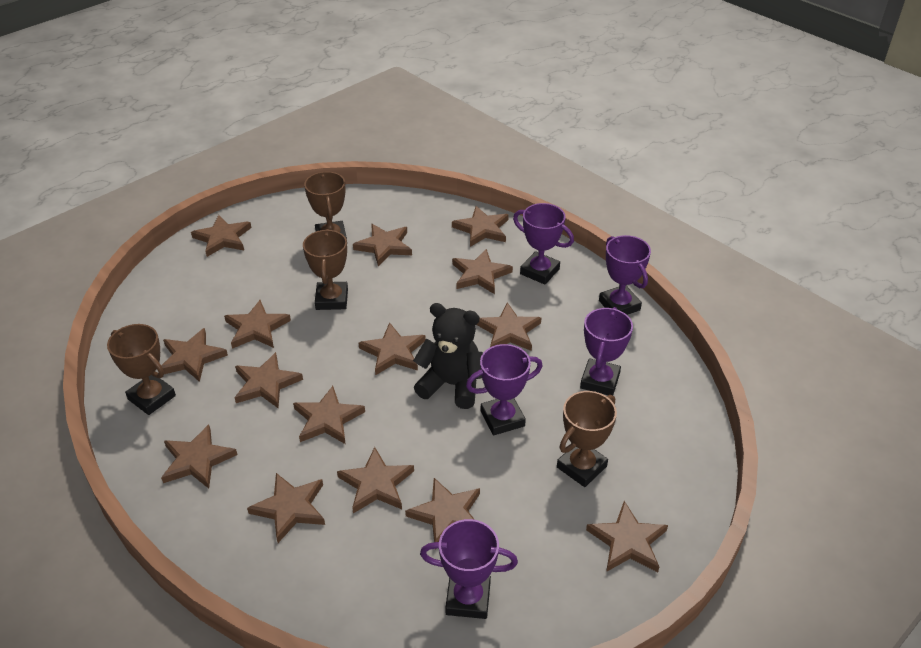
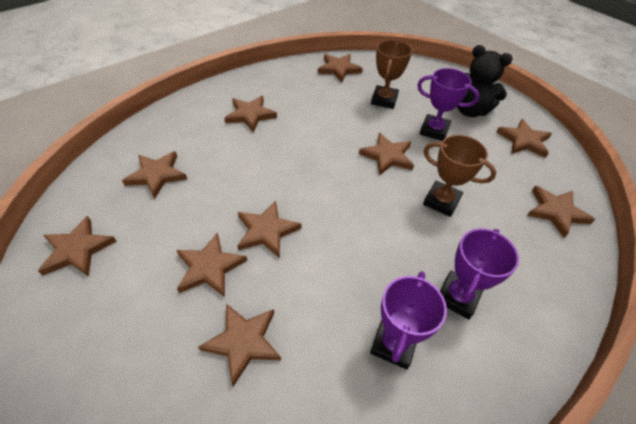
brown star: 15 -> 10
brown trophy: 4 -> 2
purple trophy: 5 -> 3

